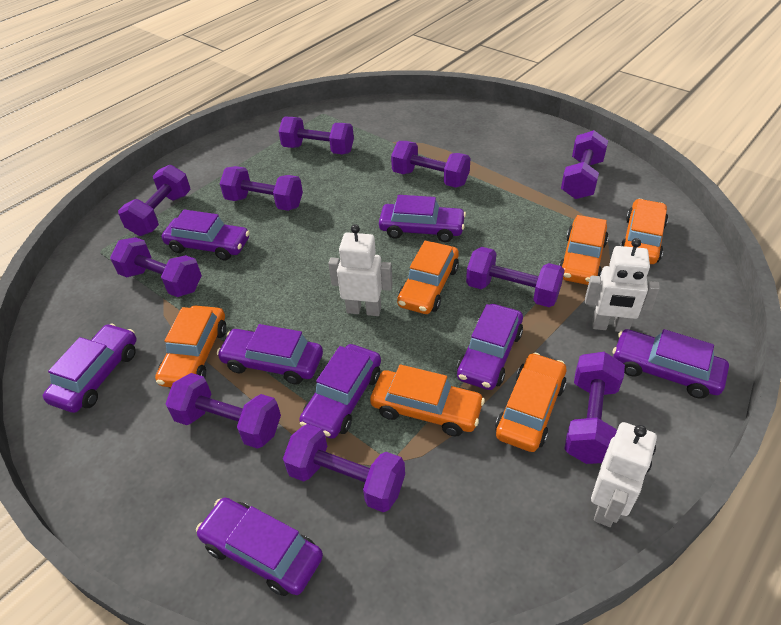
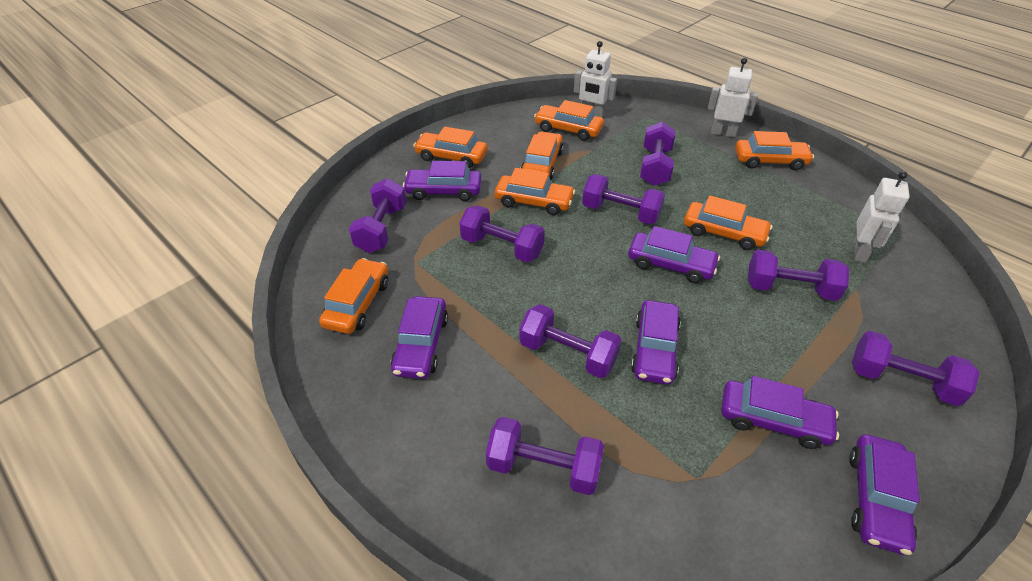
orange car: 6 -> 7
purple car: 8 -> 6
purple dumbbell: 10 -> 8

